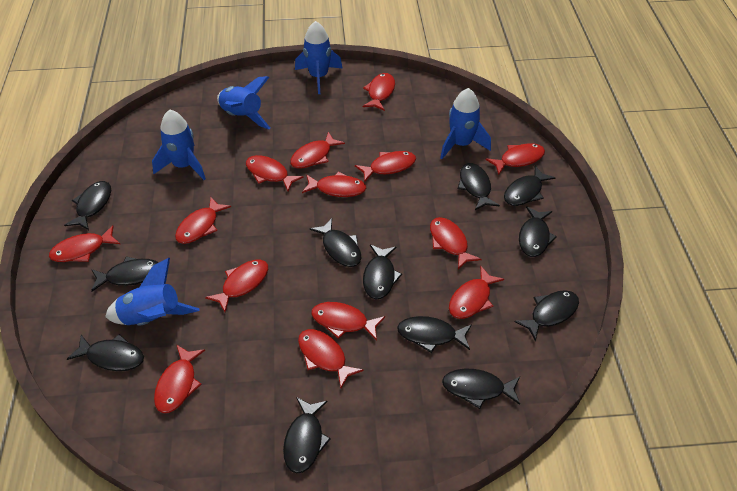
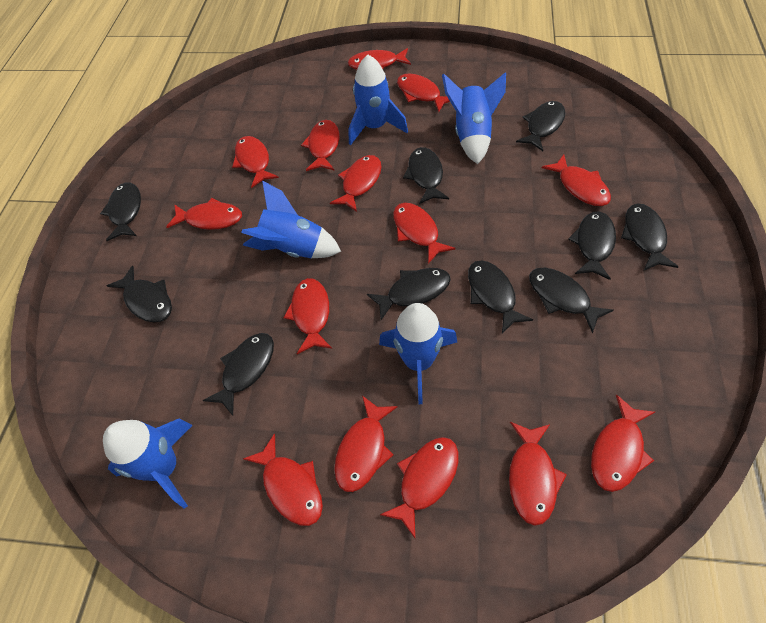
black fish: 12 -> 10

